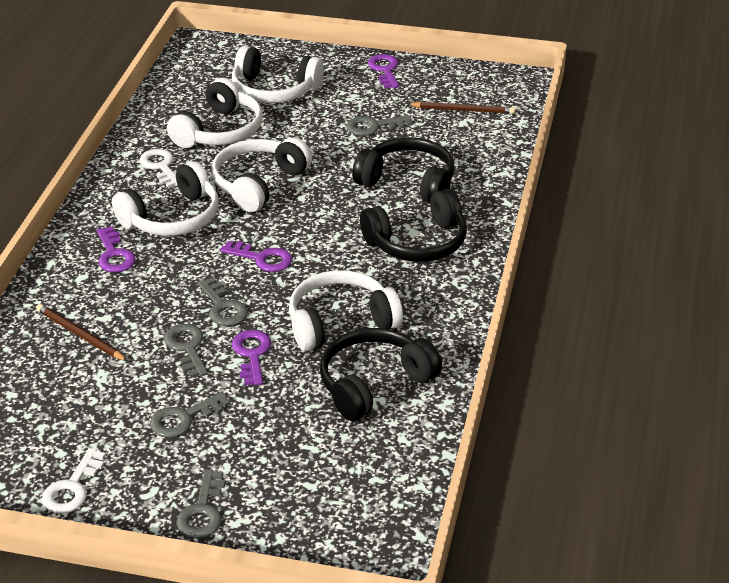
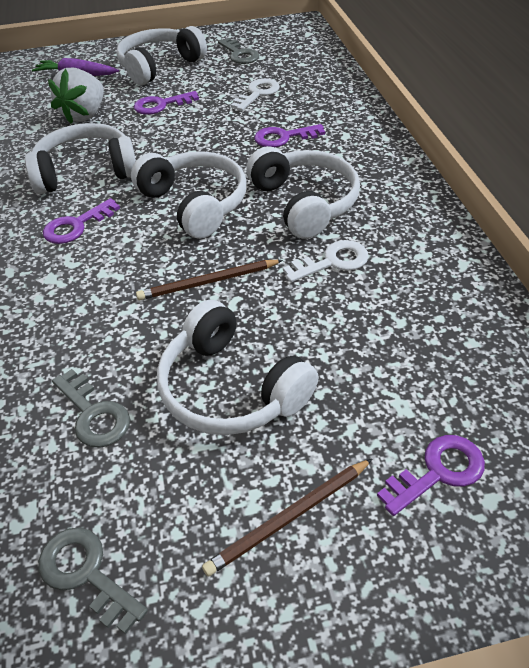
black headphones: 3 -> 0
grey key: 5 -> 3
purple carrot: 0 -> 1
white strawberry: 0 -> 1

